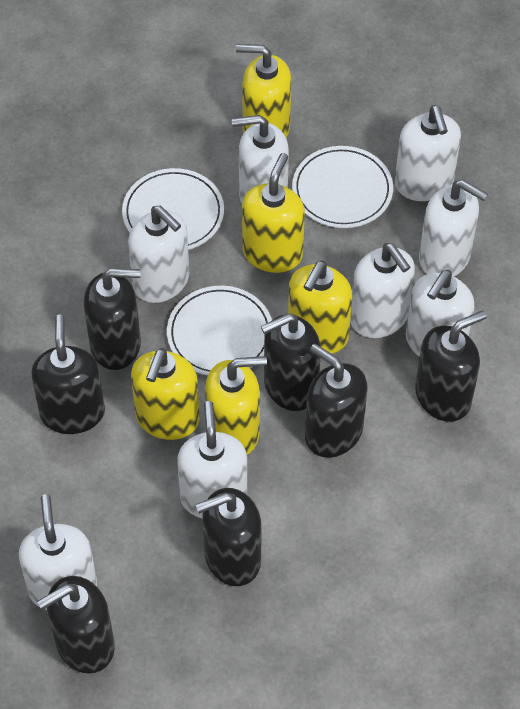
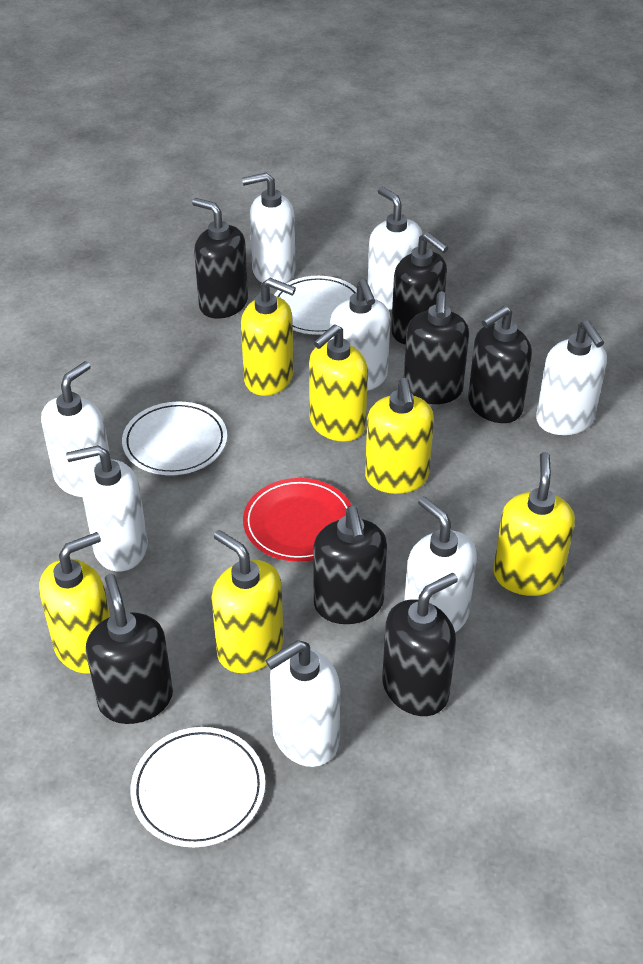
red plate: 0 -> 1
yellow soap dispenser: 5 -> 6

